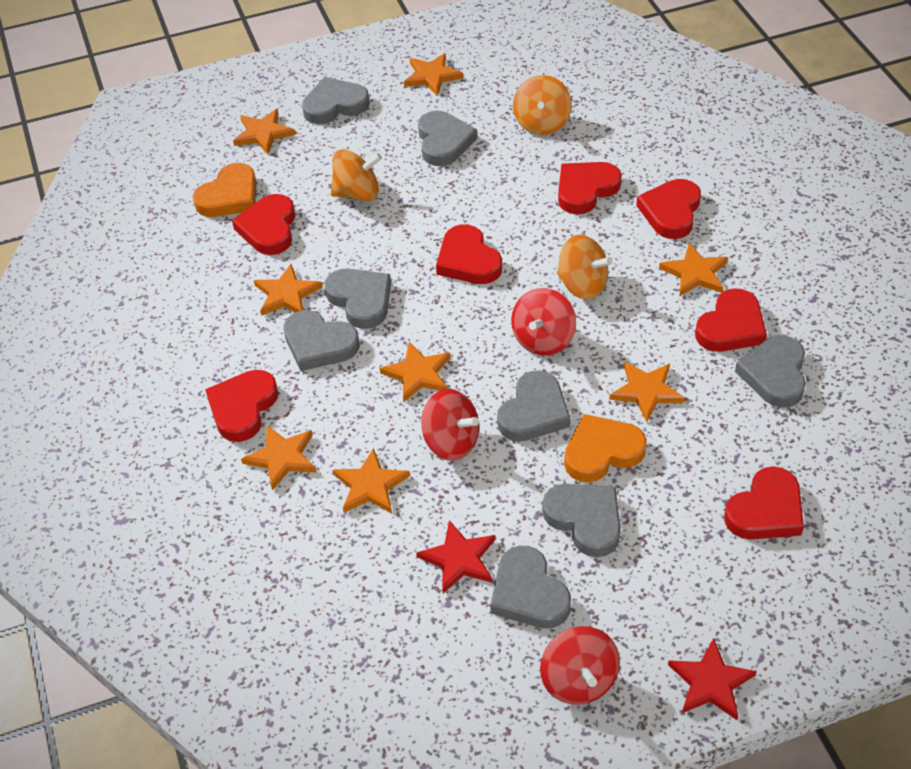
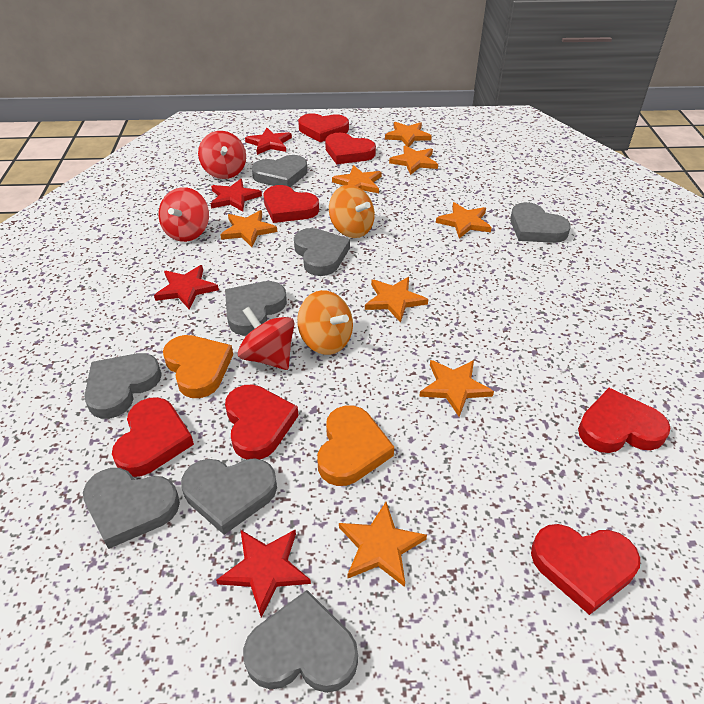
orange spinning top: 3 -> 2
red star: 2 -> 4

